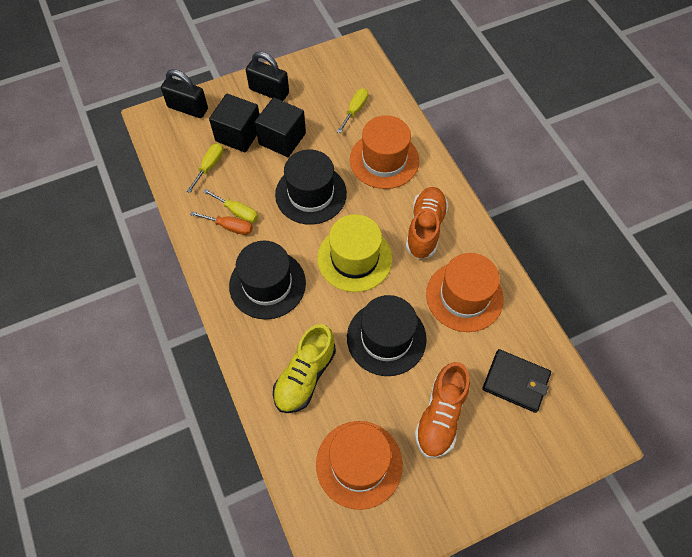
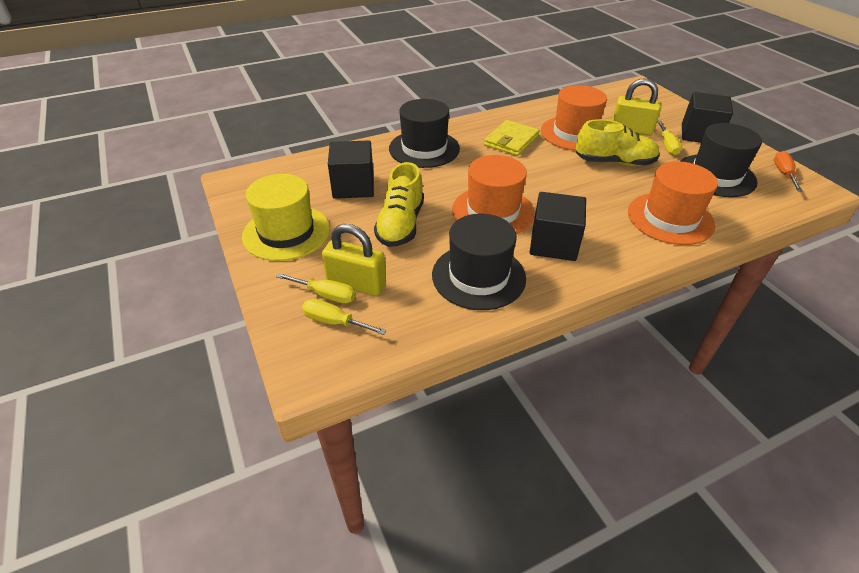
black cube: 2 -> 3
black padlock: 2 -> 0
black wallet: 1 -> 0
orange shoe: 2 -> 0
yellow padlock: 0 -> 2
yellow shoe: 1 -> 2
yellow wallet: 0 -> 1

